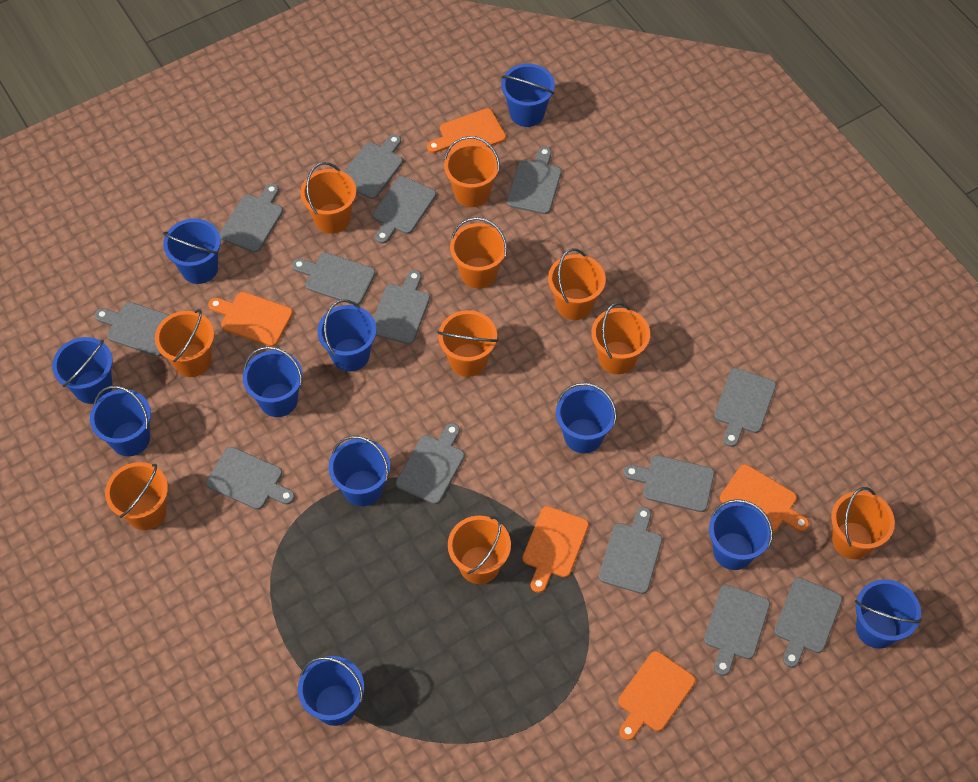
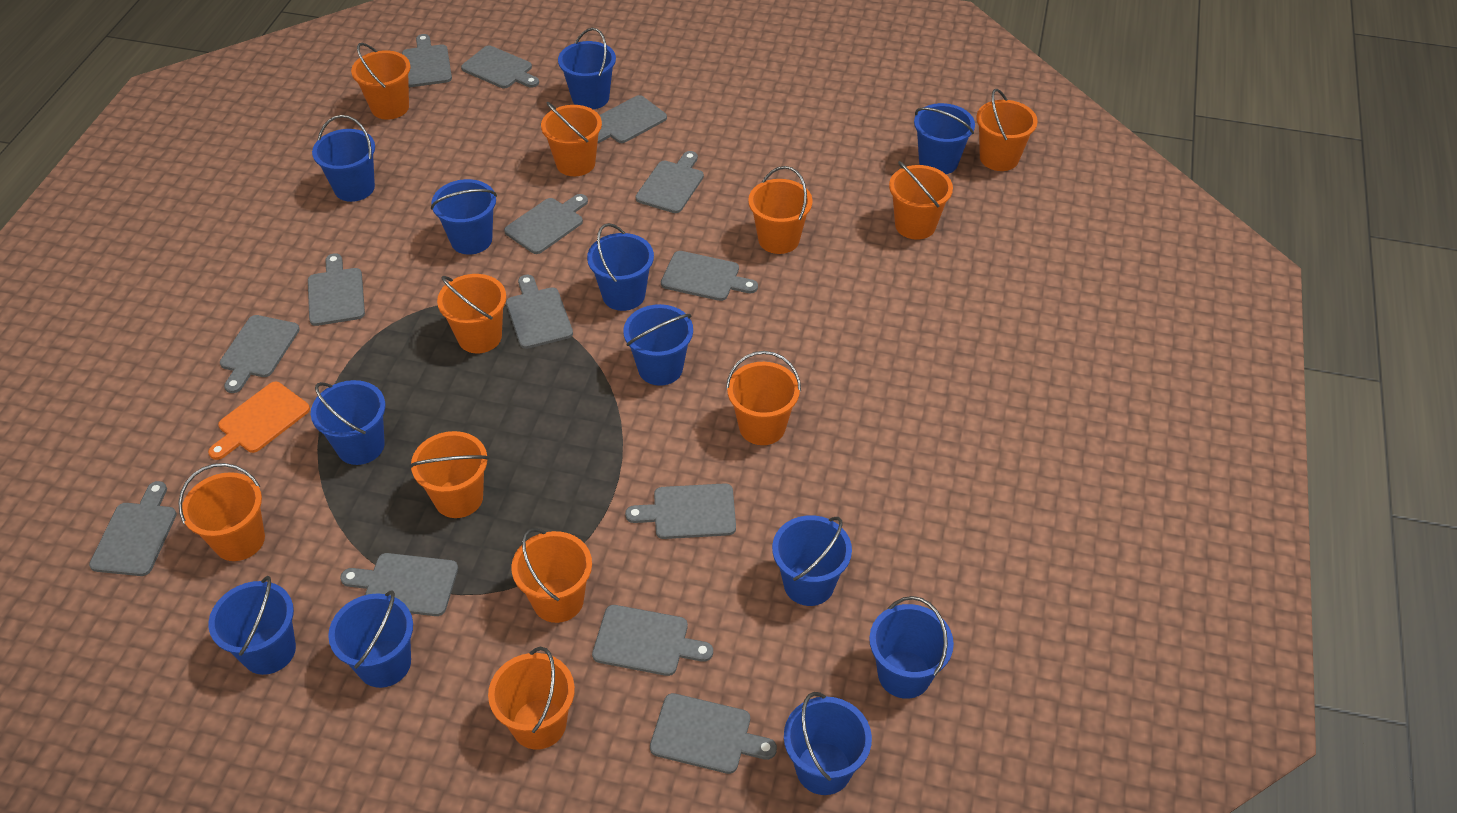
blue bucket: 11 -> 12
orange bucket: 10 -> 11
orange cutting board: 5 -> 1

